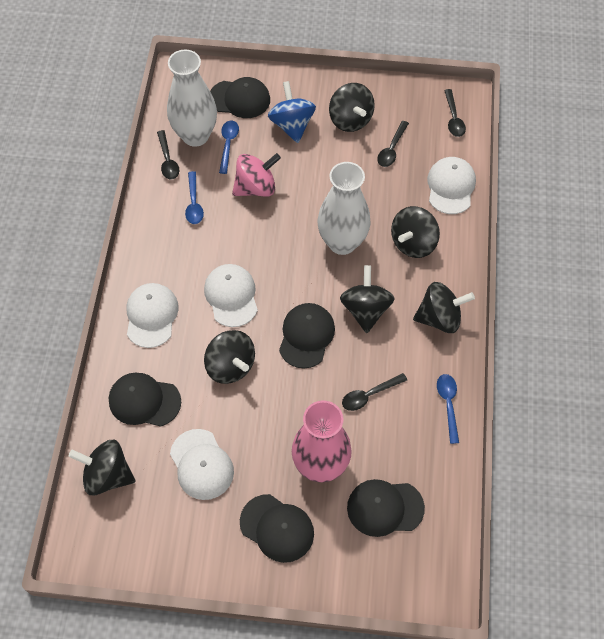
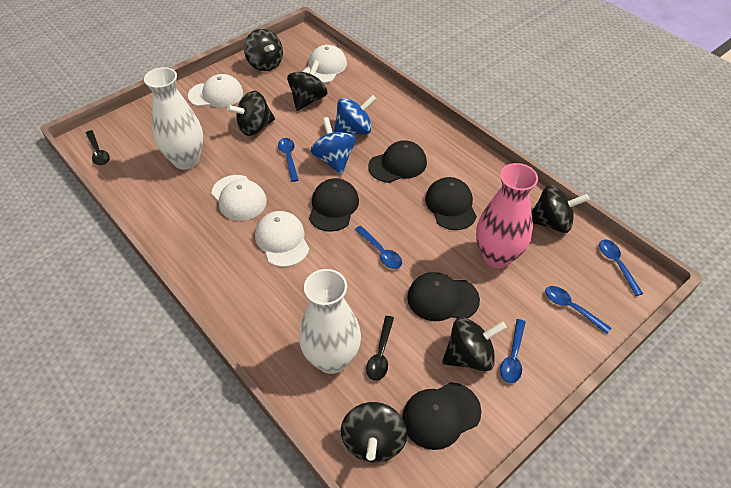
black spoon: 4 -> 2
blue spinning top: 1 -> 2
blue spoon: 3 -> 5
pink spinning top: 1 -> 0

